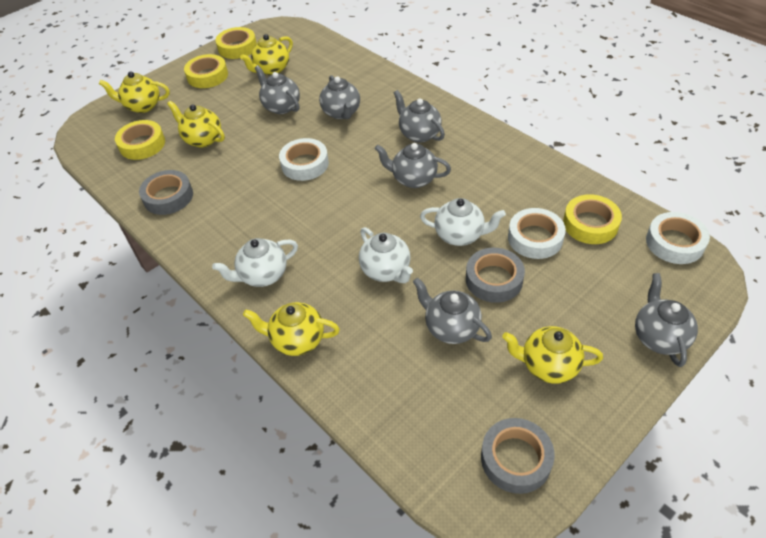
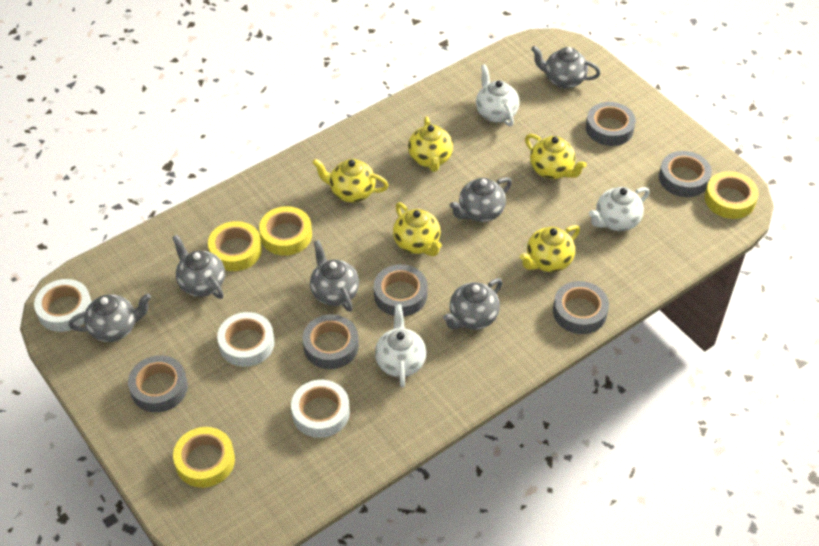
grey tape: 3 -> 6

